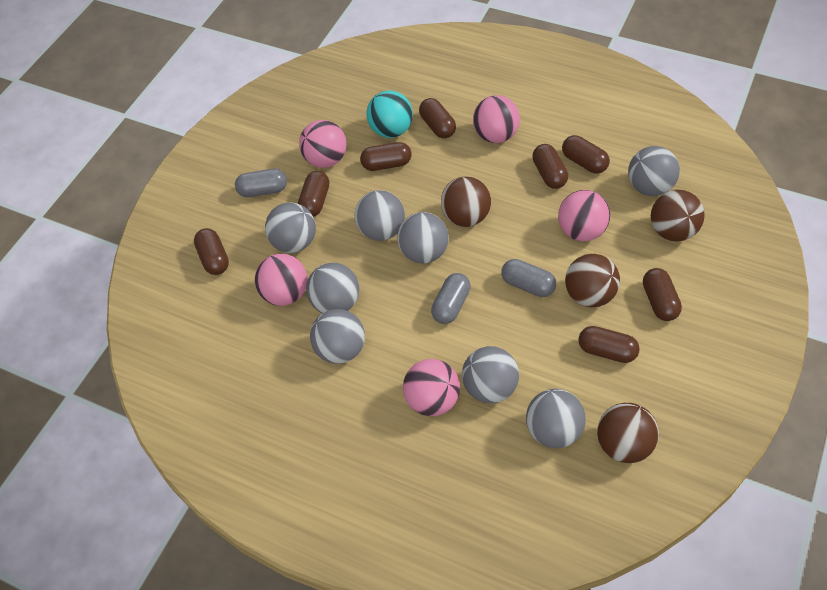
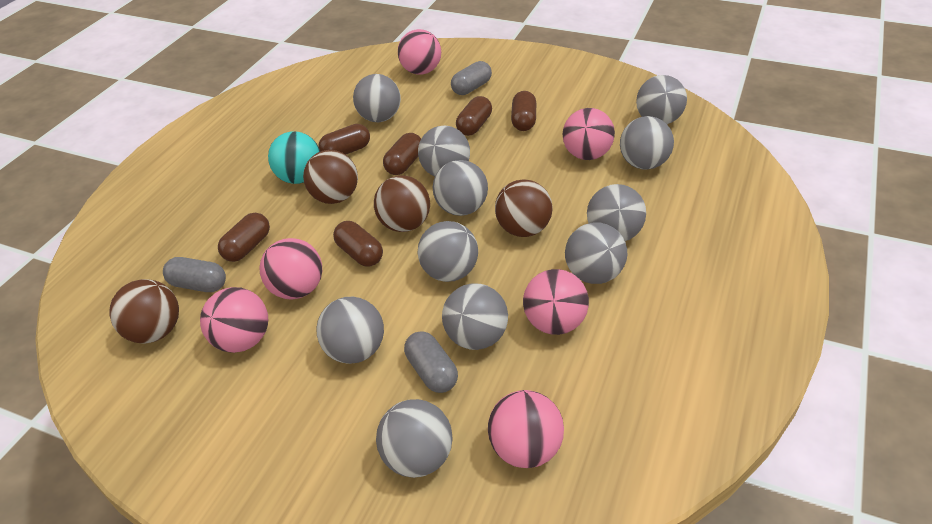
brown capsule: 8 -> 6
grey ball: 8 -> 11
pink ball: 5 -> 6

